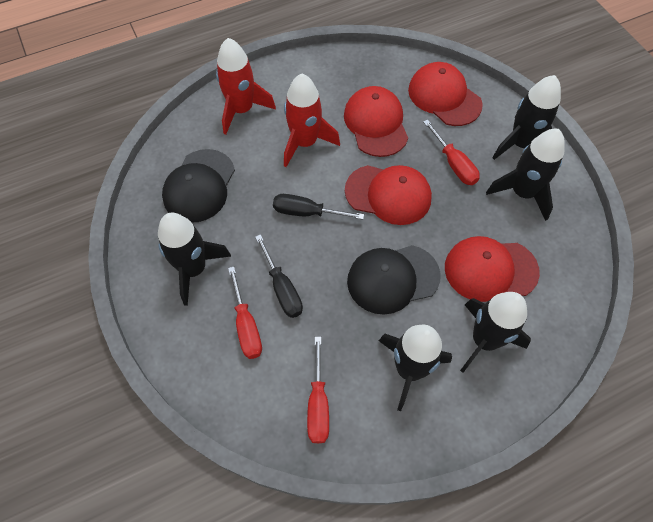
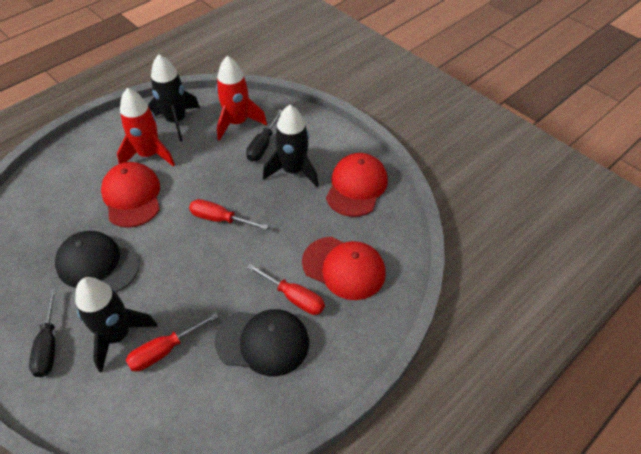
black rocket: 5 -> 3
red cap: 4 -> 3

